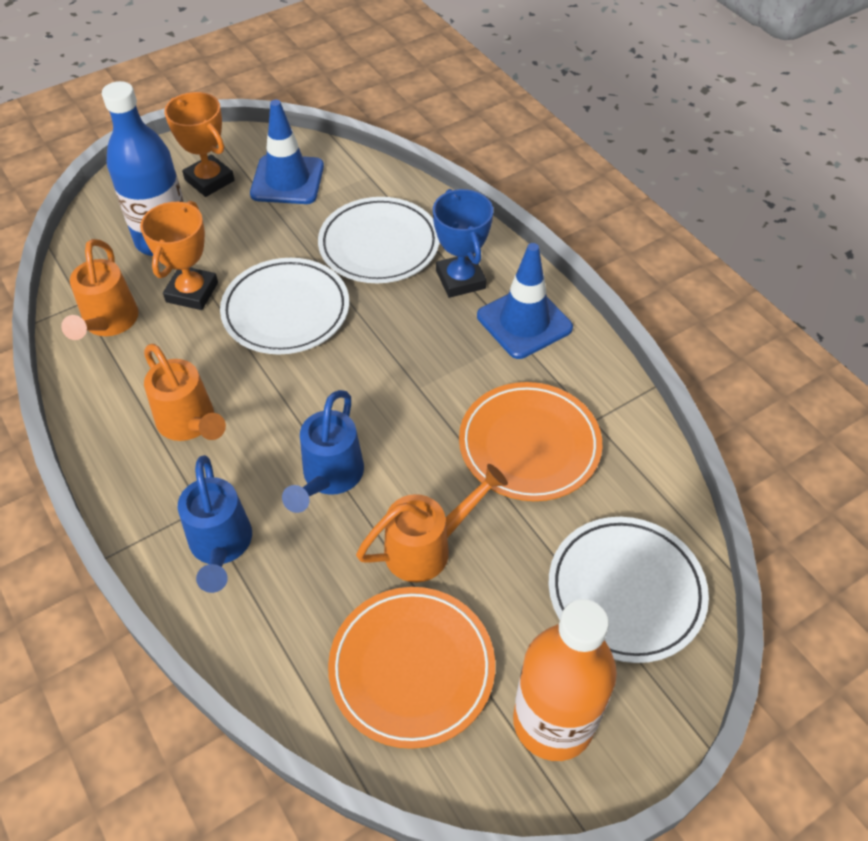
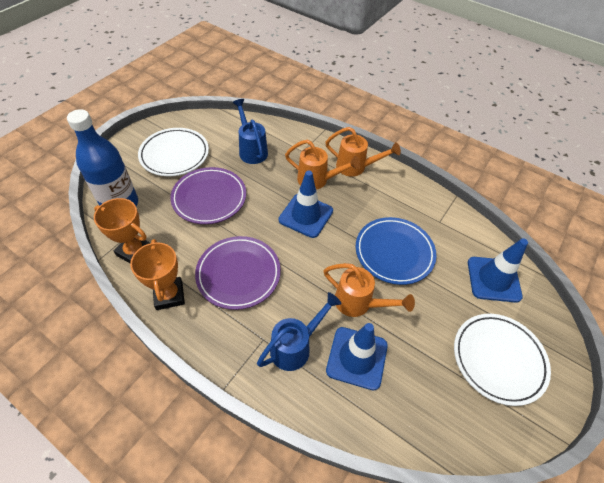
blue plate: 0 -> 1
blue traffic cone: 2 -> 3
blue trophy: 1 -> 0
orange bottle: 1 -> 0
orange plate: 2 -> 0
purple plate: 0 -> 2
white plate: 3 -> 2

